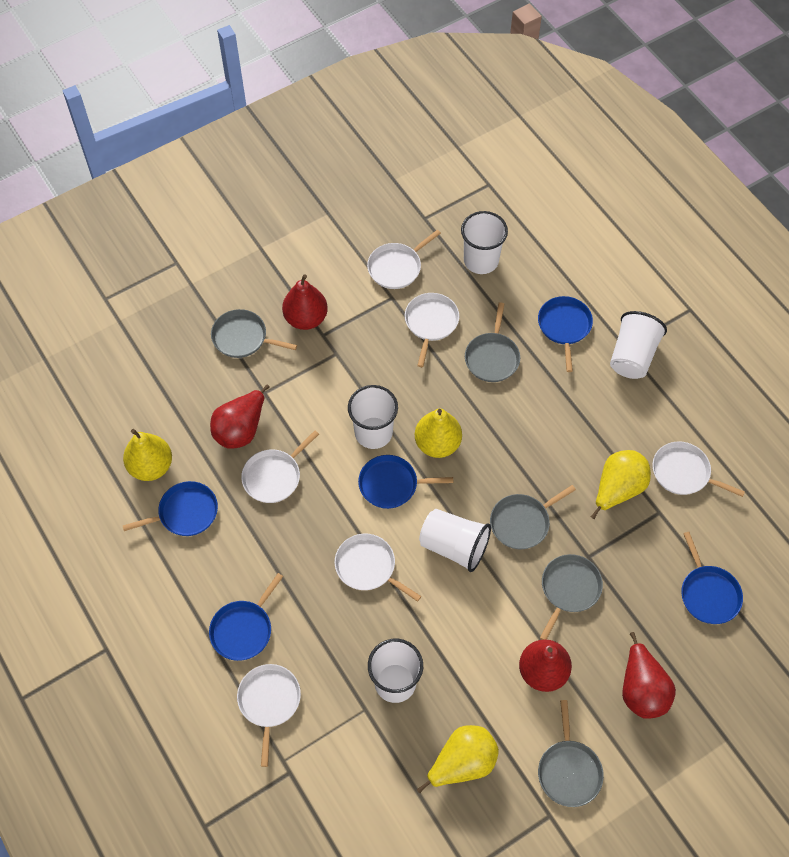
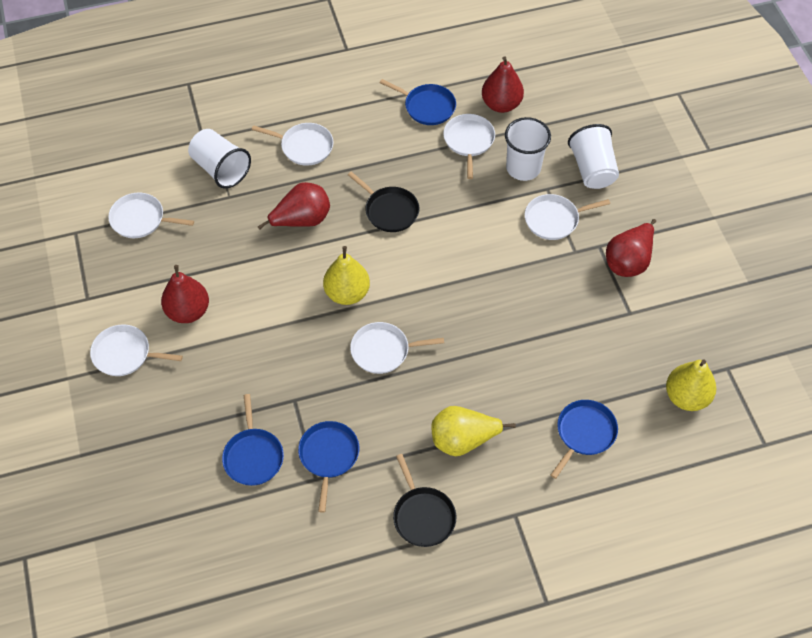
black pan: 0 -> 2
blue pan: 5 -> 4
grey pan: 5 -> 0
white cup: 5 -> 3
yellow pear: 4 -> 3

